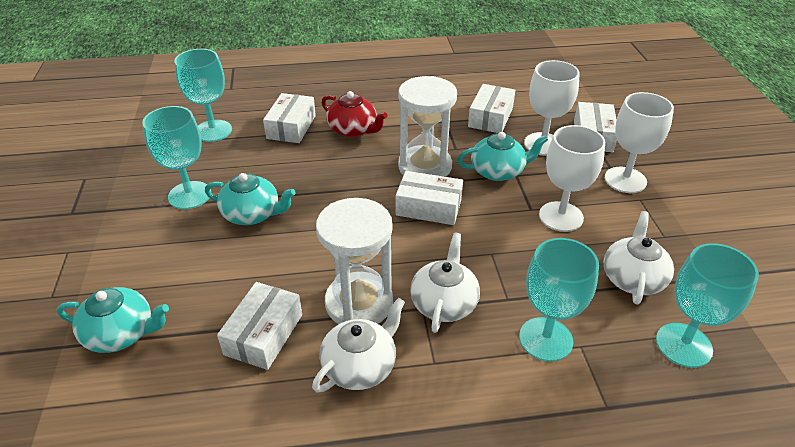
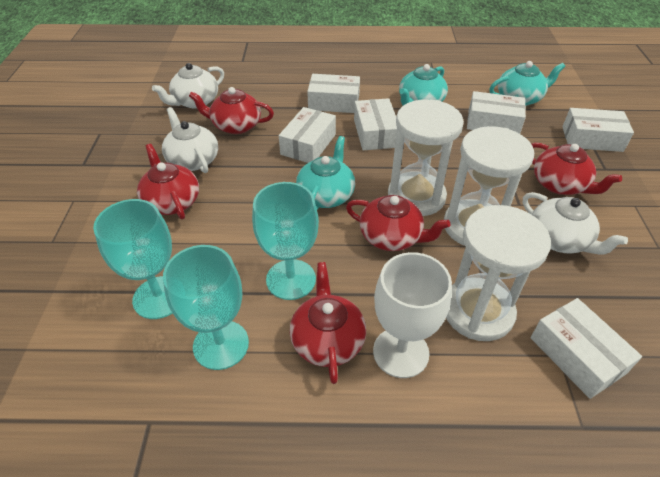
red teapot: 1 -> 5
turquoise goblet: 4 -> 3
white box: 5 -> 6
white goblet: 3 -> 1
white hourglass: 2 -> 3

